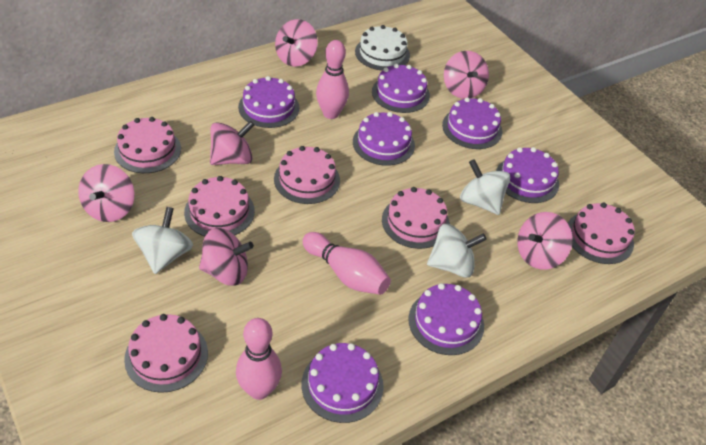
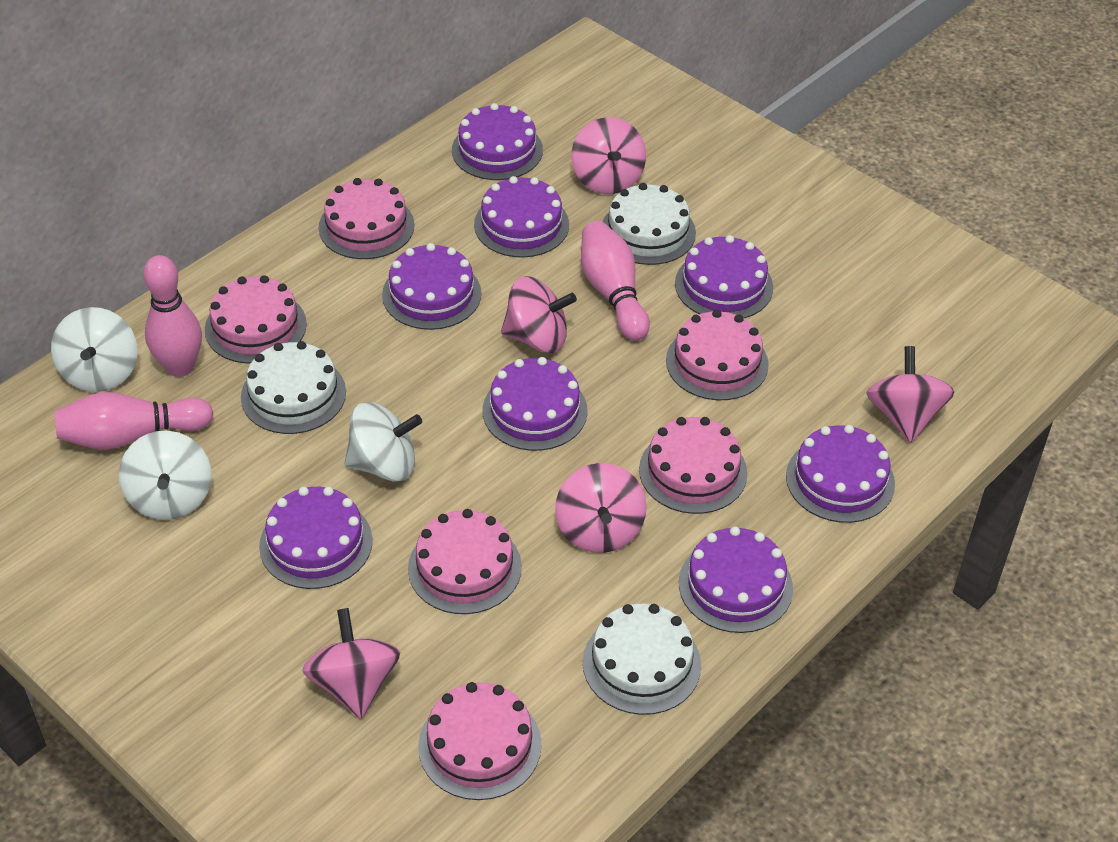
pink spinning top: 6 -> 5
purple cake: 7 -> 8
white cake: 1 -> 3

